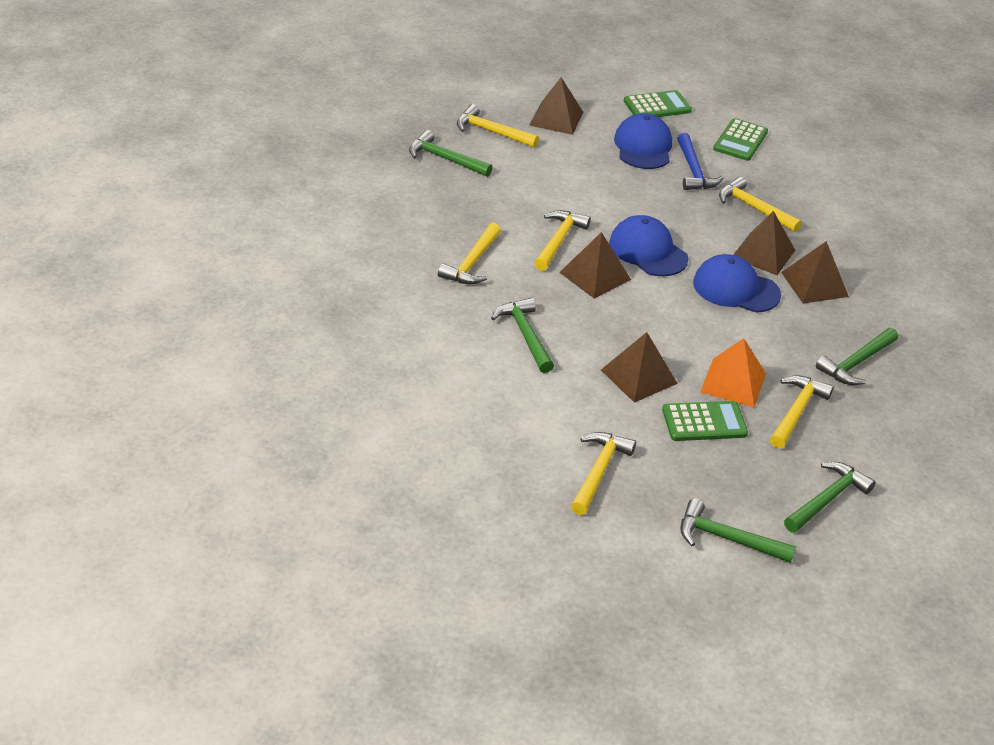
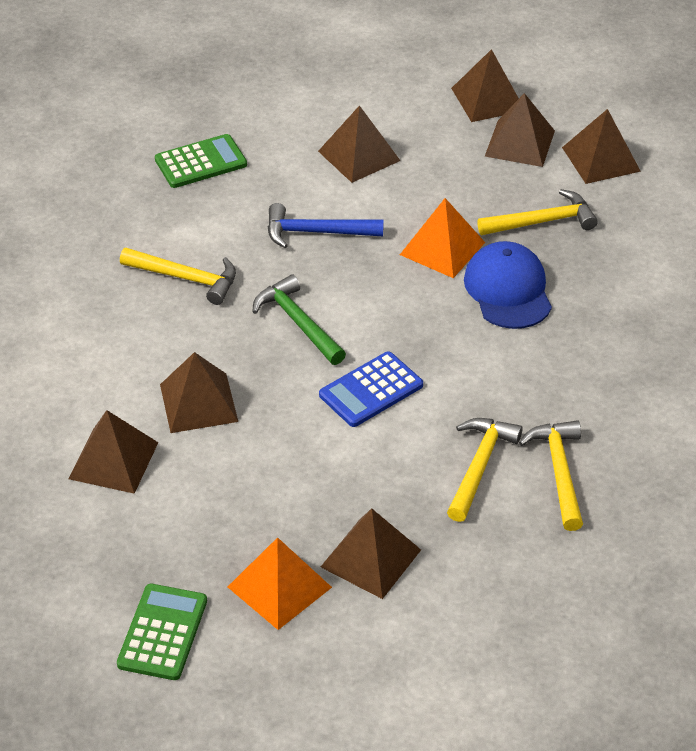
blue calculator: 0 -> 1
blue cap: 3 -> 1
brown pyramid: 5 -> 7
green calculator: 3 -> 2
green hammer: 5 -> 1
orange pyramid: 1 -> 2
yellow hammer: 6 -> 4

